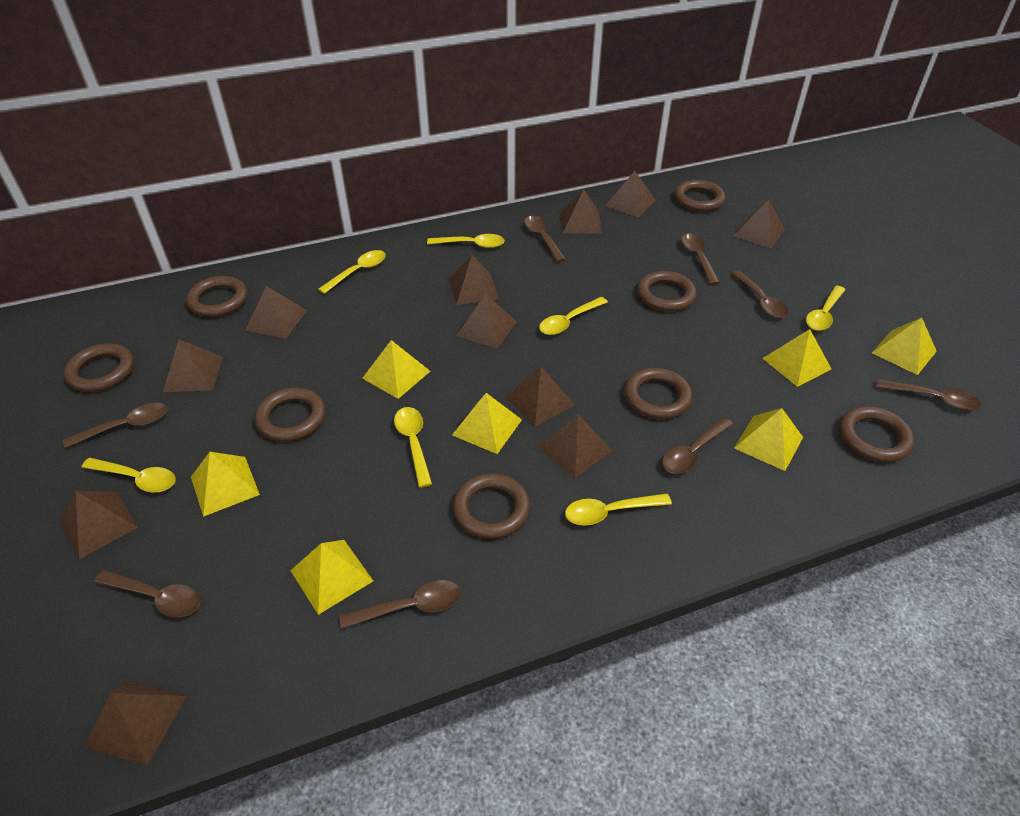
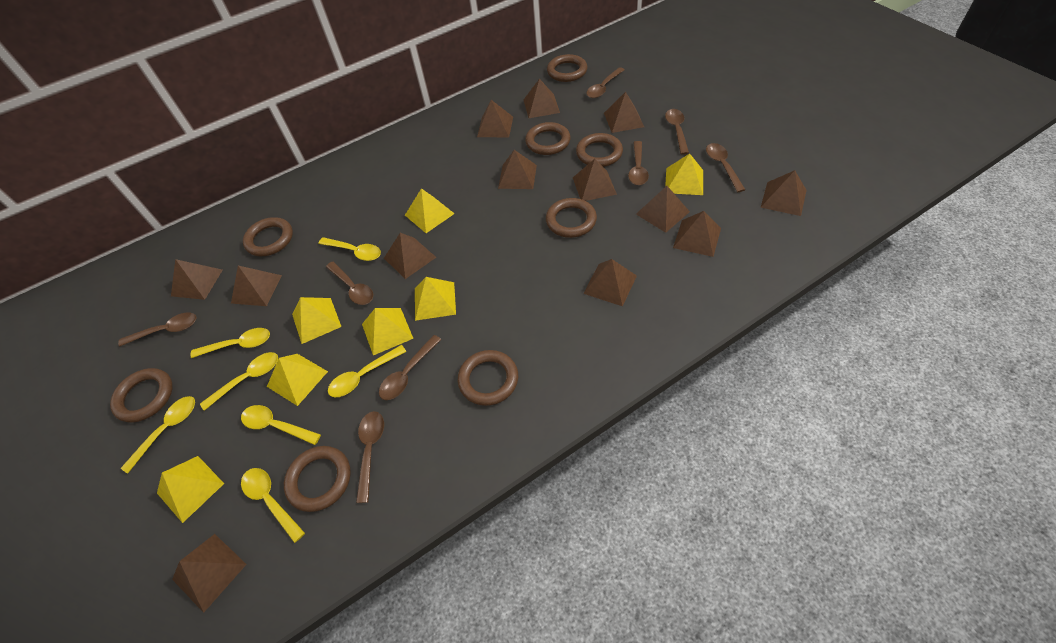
brown pyramid: 11 -> 13

